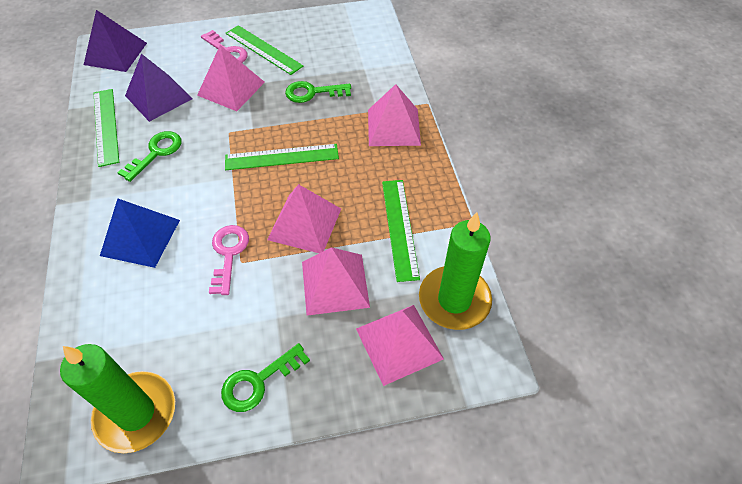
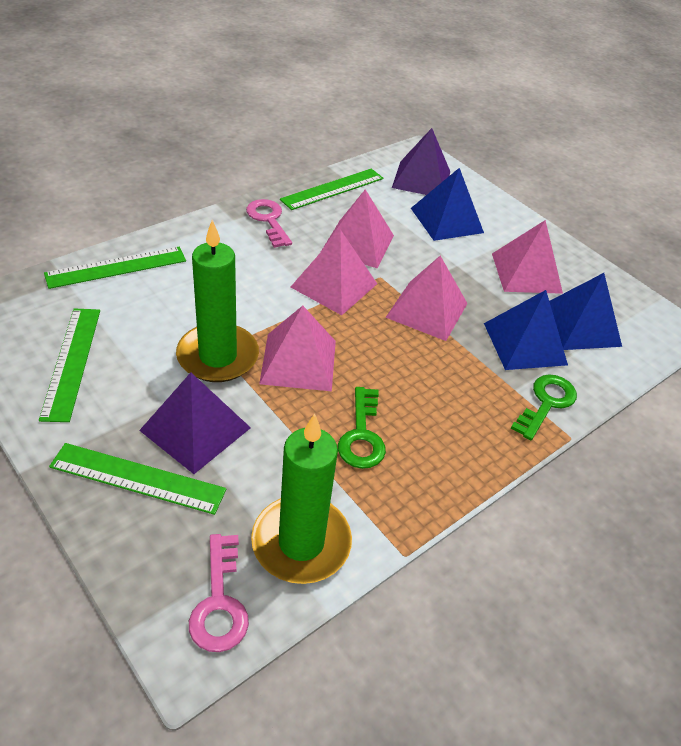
blue pyramid: 1 -> 3
green key: 3 -> 2

